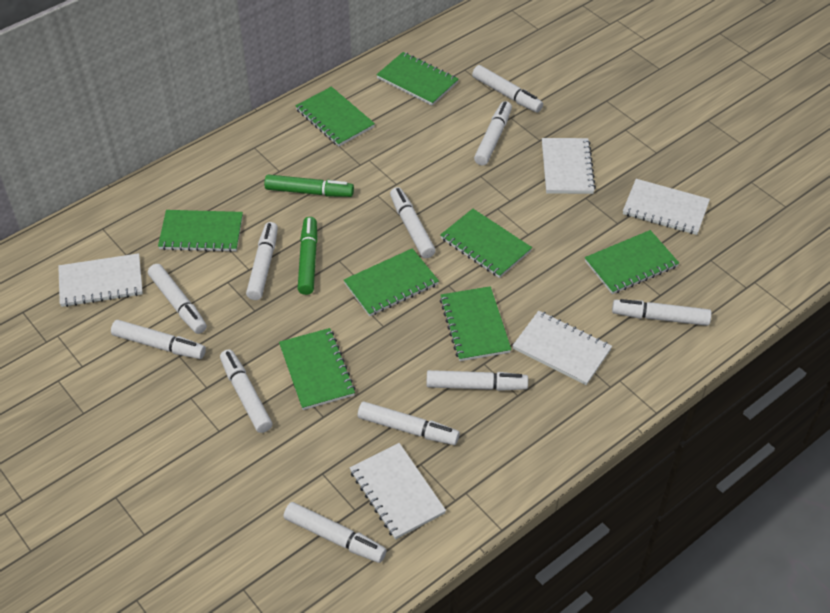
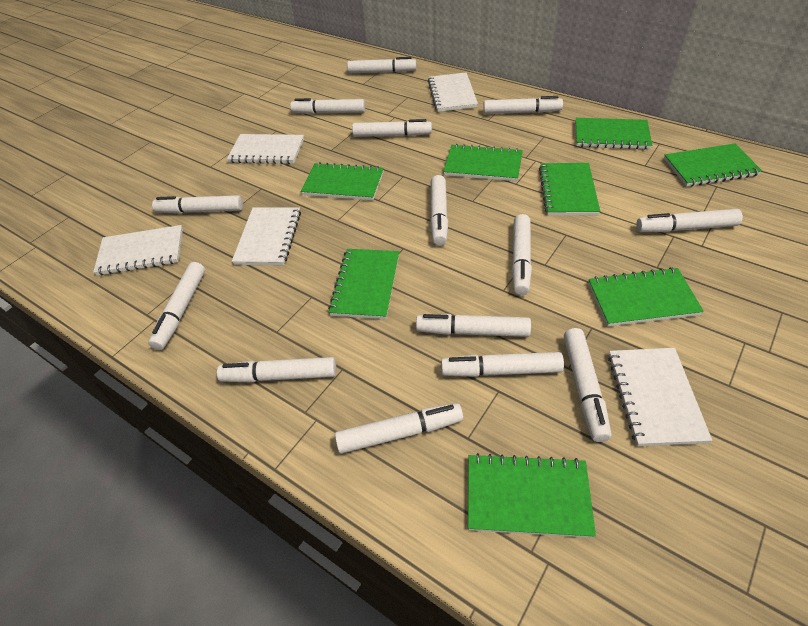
green marker: 2 -> 0
white marker: 11 -> 14

